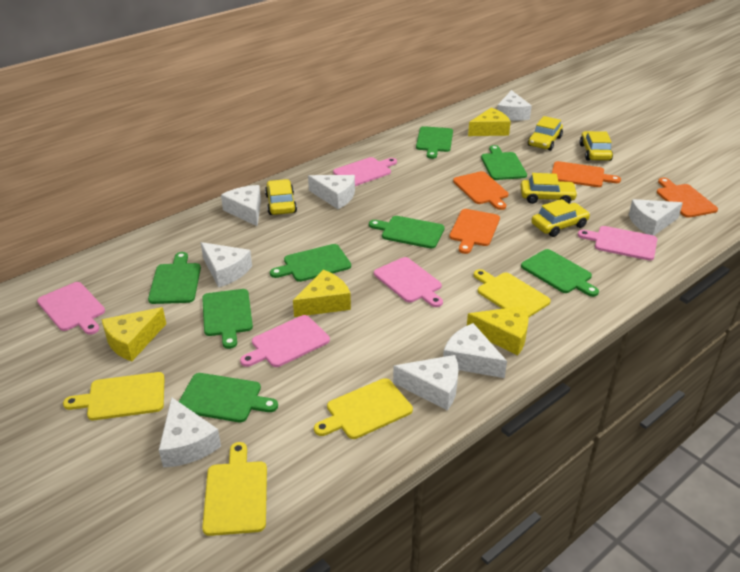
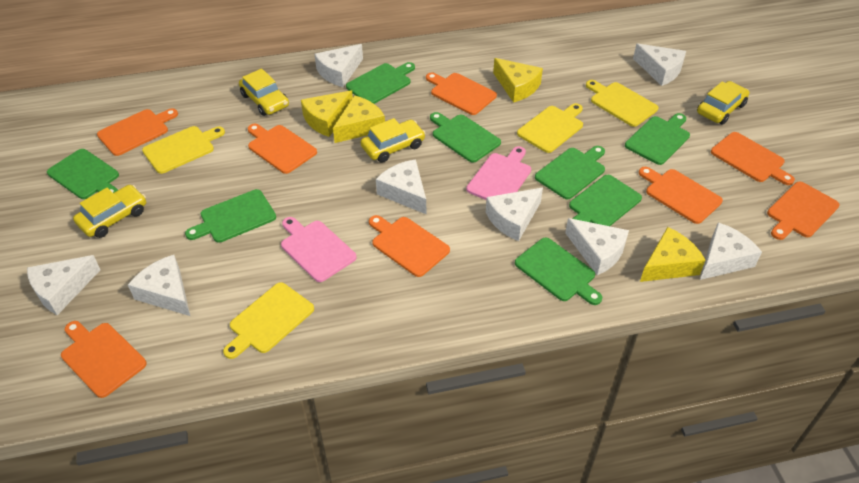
orange cutting board: 4 -> 8
pink cutting board: 5 -> 2
yellow car: 5 -> 4

